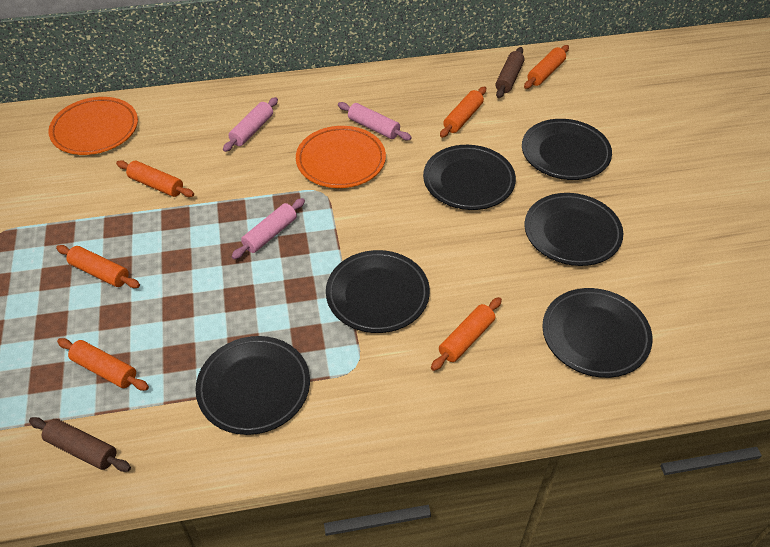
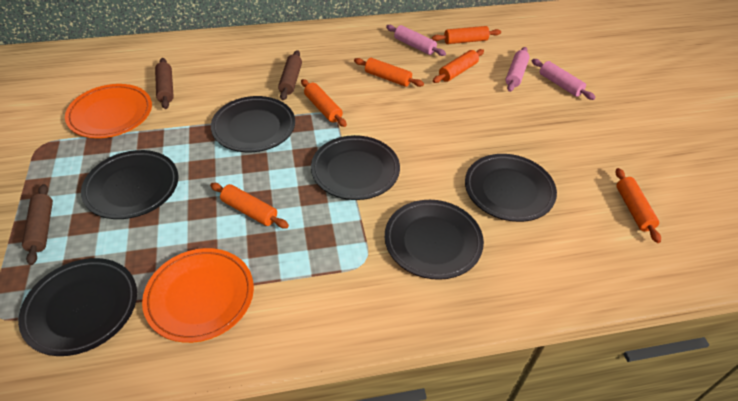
brown rolling pin: 2 -> 3

